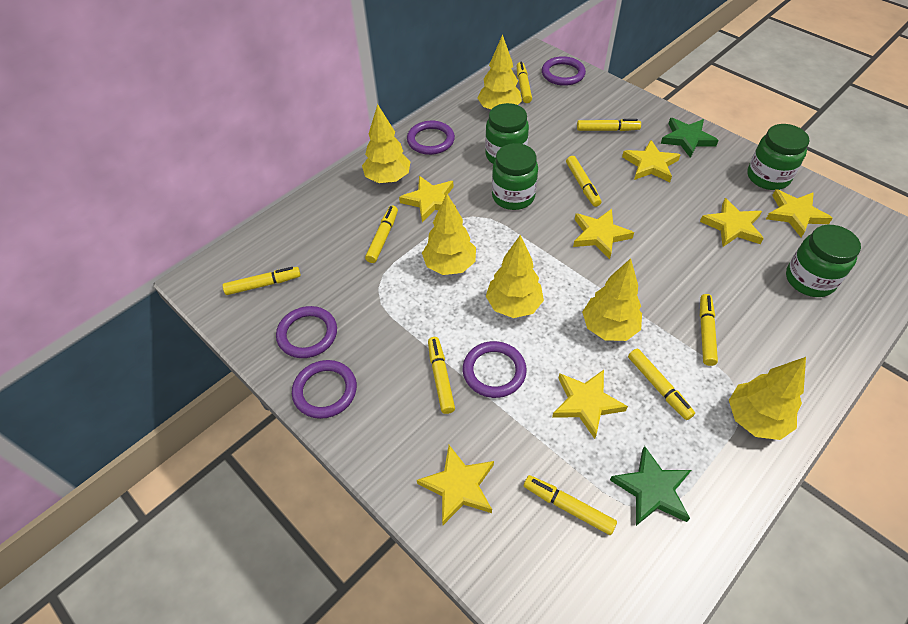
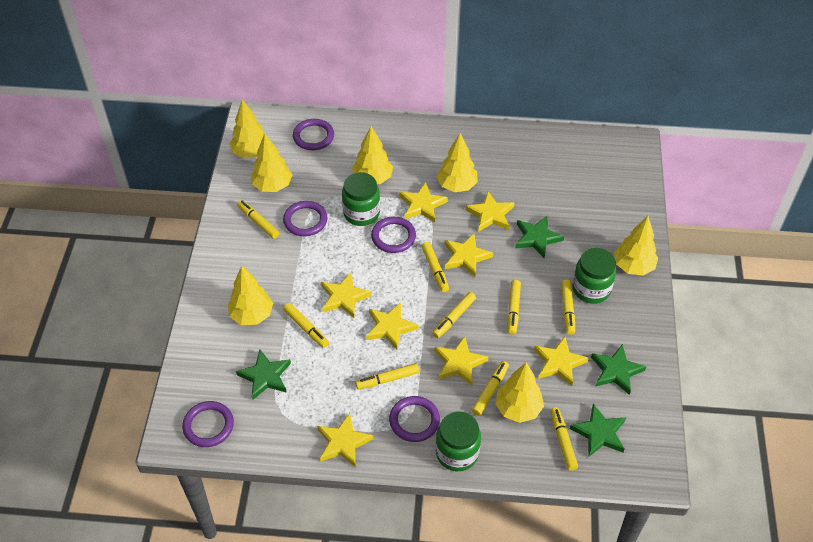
green jar: 4 -> 3
green star: 2 -> 4
yellow star: 7 -> 8
yellow tree: 6 -> 7

